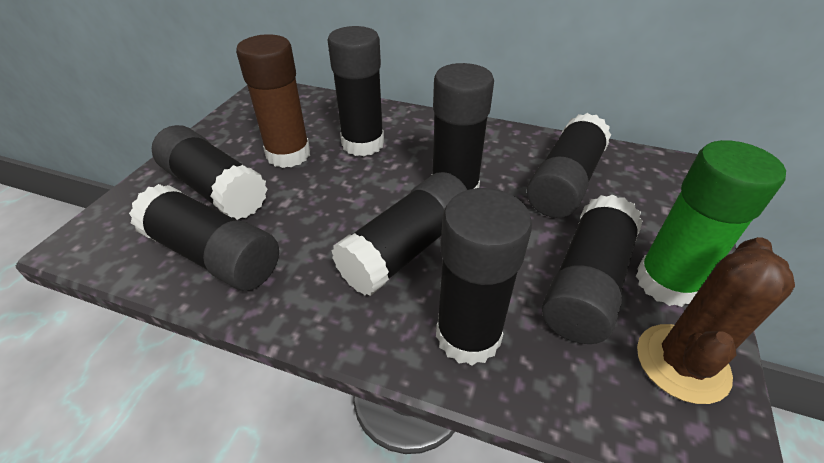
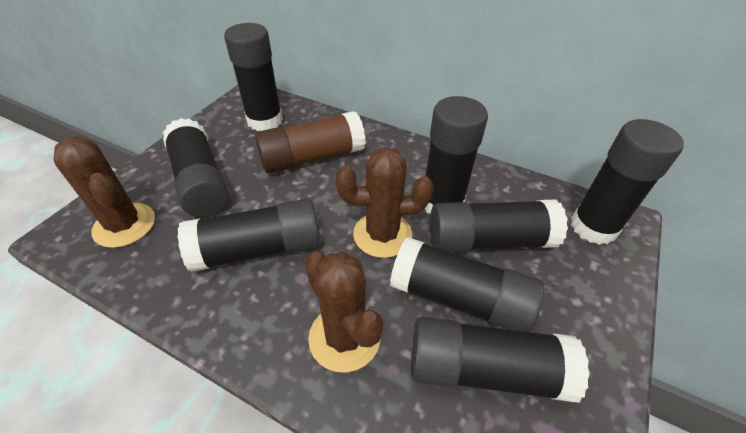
brown cactus: 1 -> 3
green glue stick: 1 -> 0

